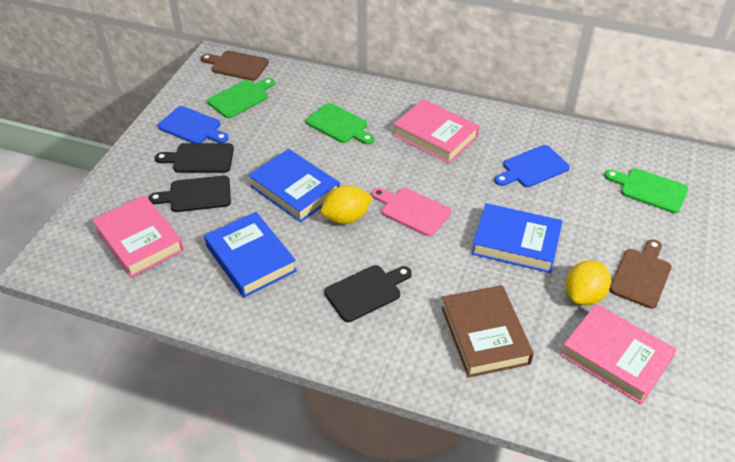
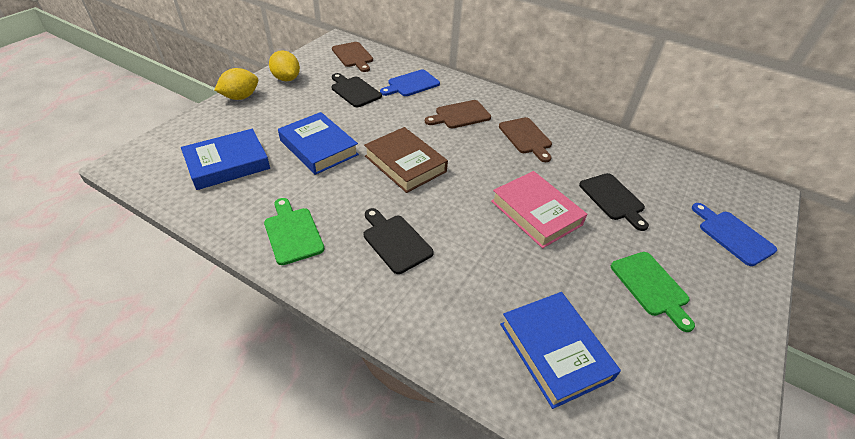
brown cutting board: 2 -> 3
green cutting board: 3 -> 2
pink book: 3 -> 1
pink cutting board: 1 -> 0

